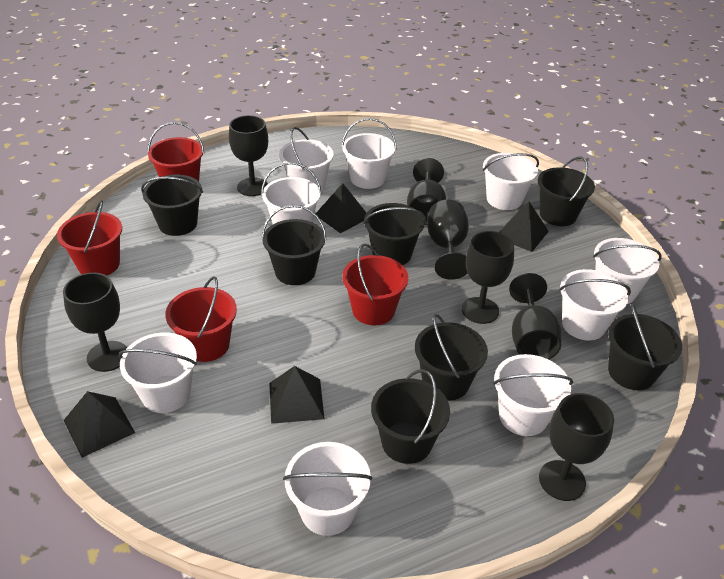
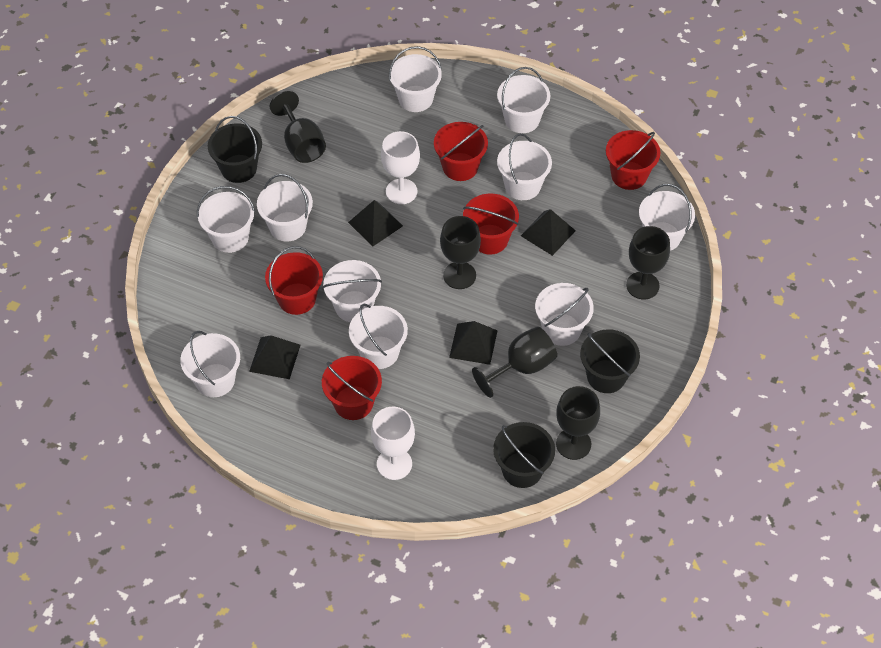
black bucket: 7 -> 3
black goblet: 7 -> 5
red bucket: 4 -> 5
white bucket: 9 -> 10
white goblet: 0 -> 2

